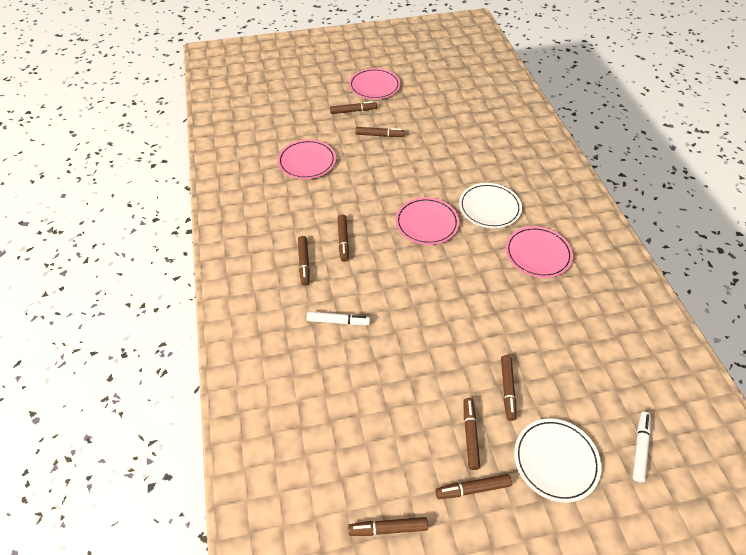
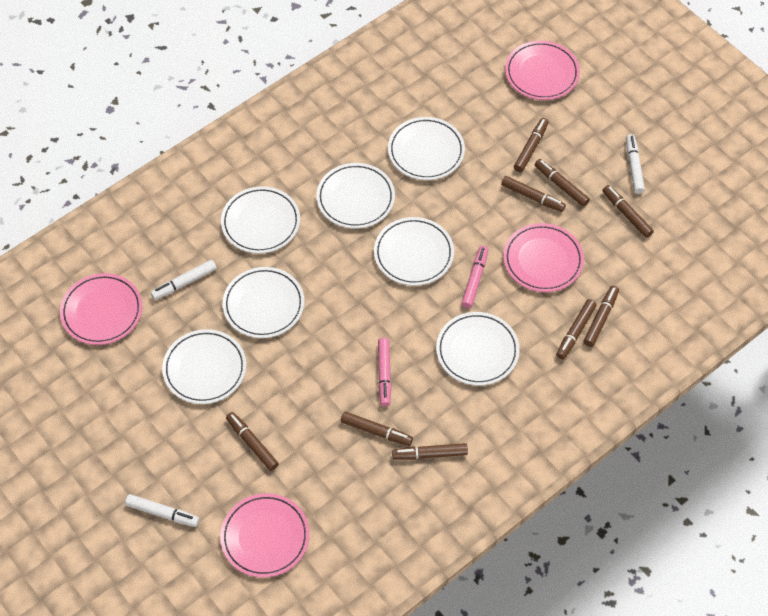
brown marker: 8 -> 9
pink marker: 0 -> 2
white marker: 2 -> 3
white plate: 2 -> 7

